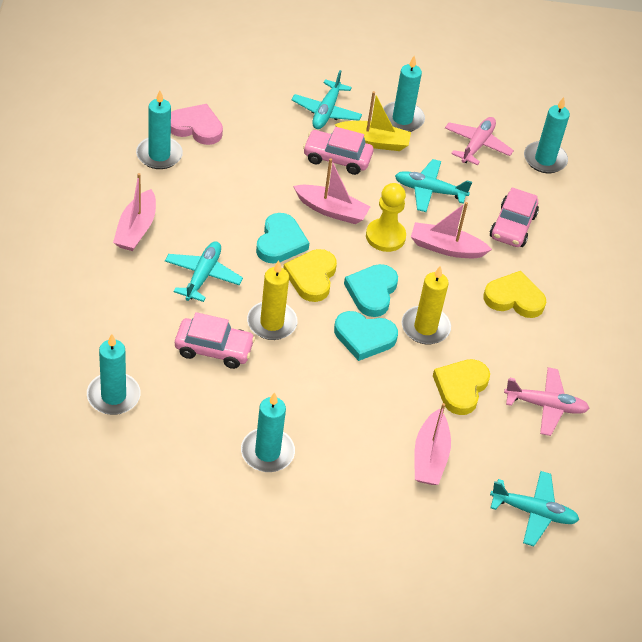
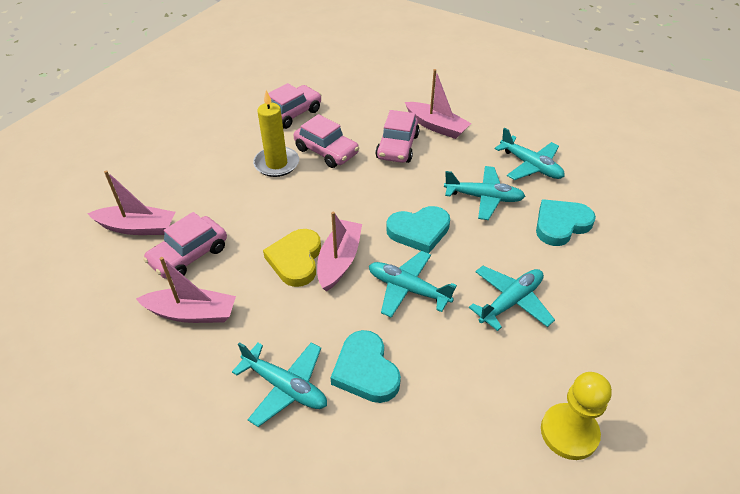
pink car: 3 -> 4
pink heart: 1 -> 0
pink plane: 2 -> 0
turquoise candle: 5 -> 0
turquoise plane: 4 -> 5
yellow boat: 1 -> 0
yellow candle: 2 -> 1
yellow heart: 3 -> 1

